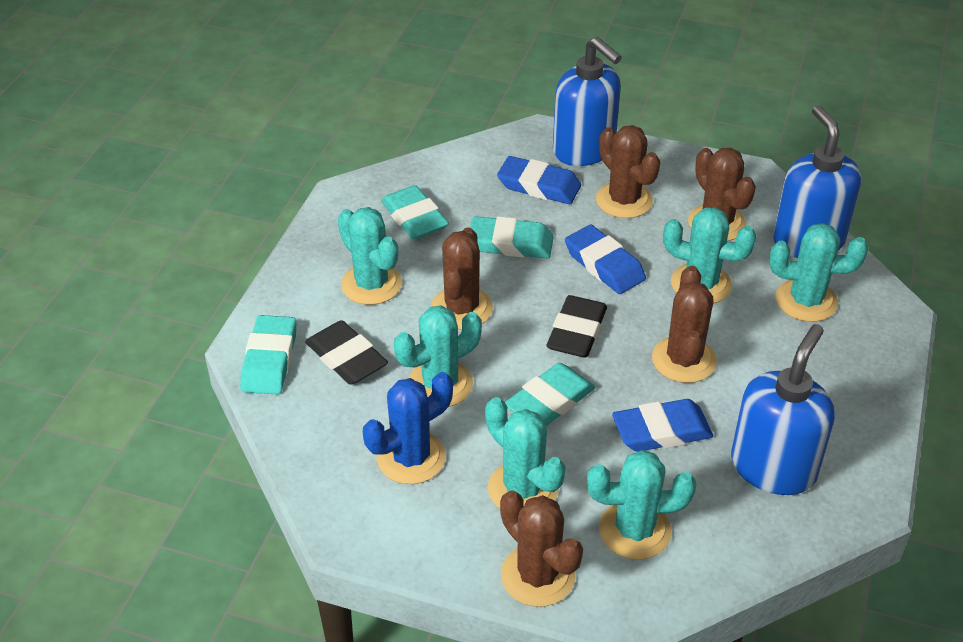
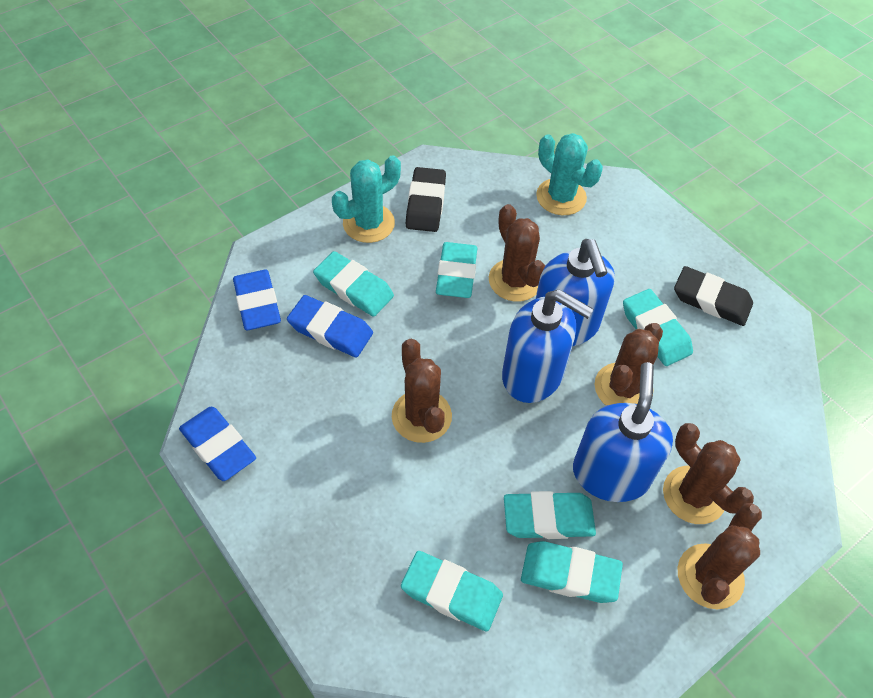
blue cactus: 1 -> 0
turquoise cactus: 6 -> 2
turquoise eraser: 4 -> 6

